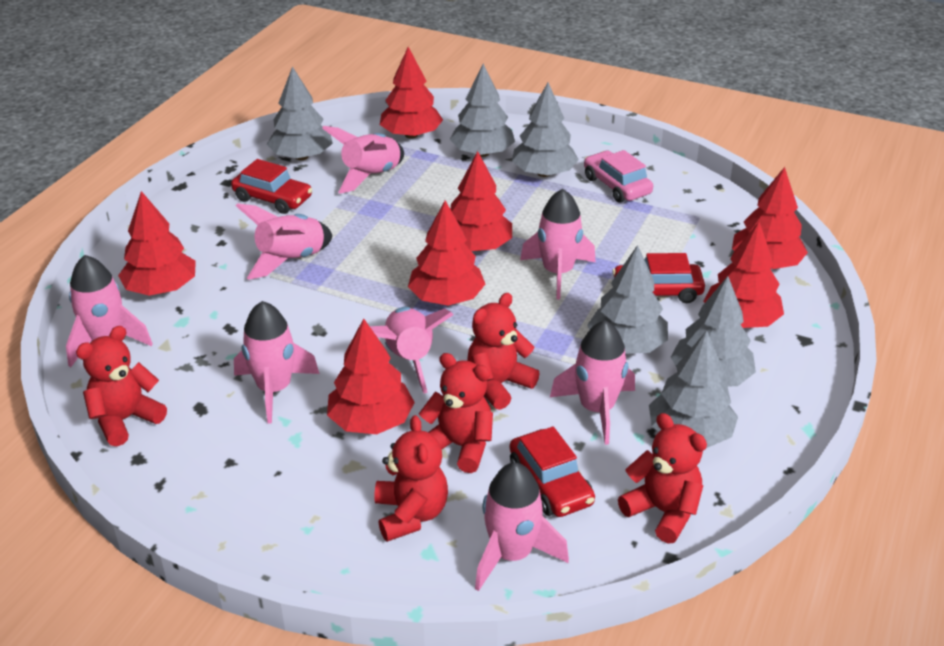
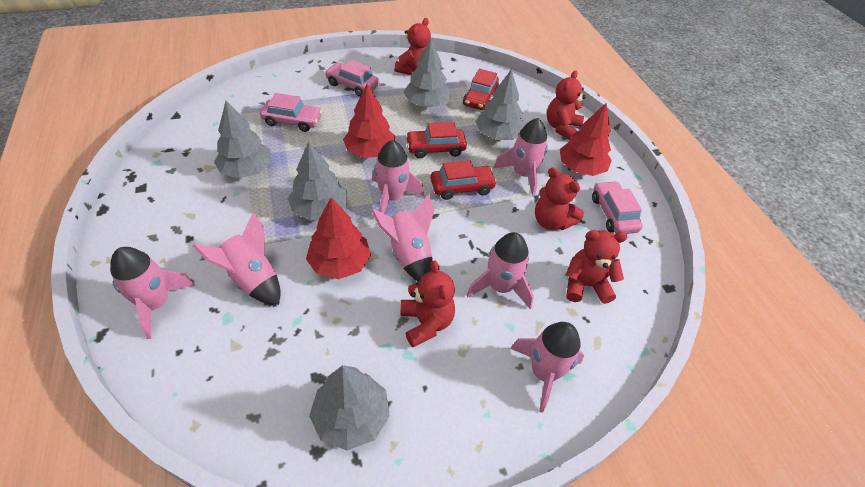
grey tree: 6 -> 5
pink car: 1 -> 3
pink rocket: 8 -> 7
red tree: 7 -> 3

